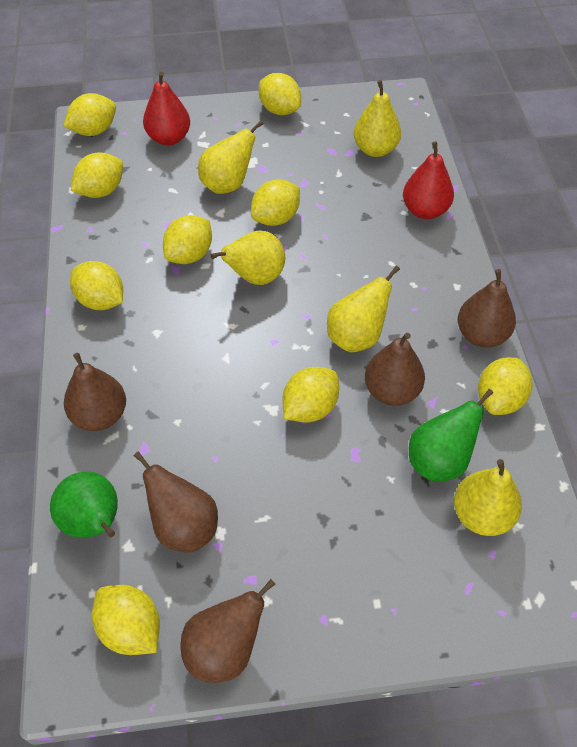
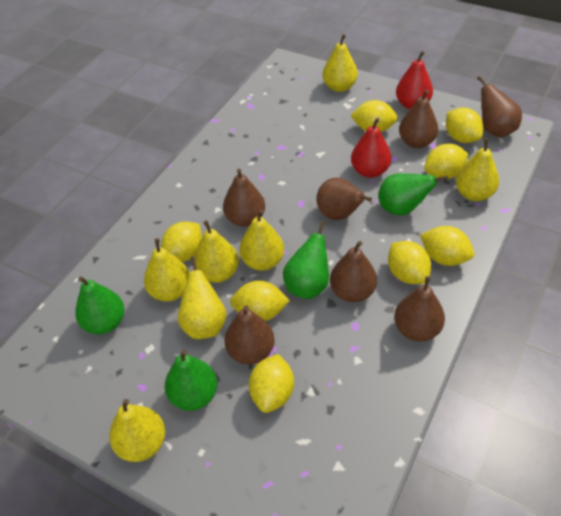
brown pear: 5 -> 7
green pear: 2 -> 4
yellow lemon: 9 -> 8
yellow pear: 5 -> 7

